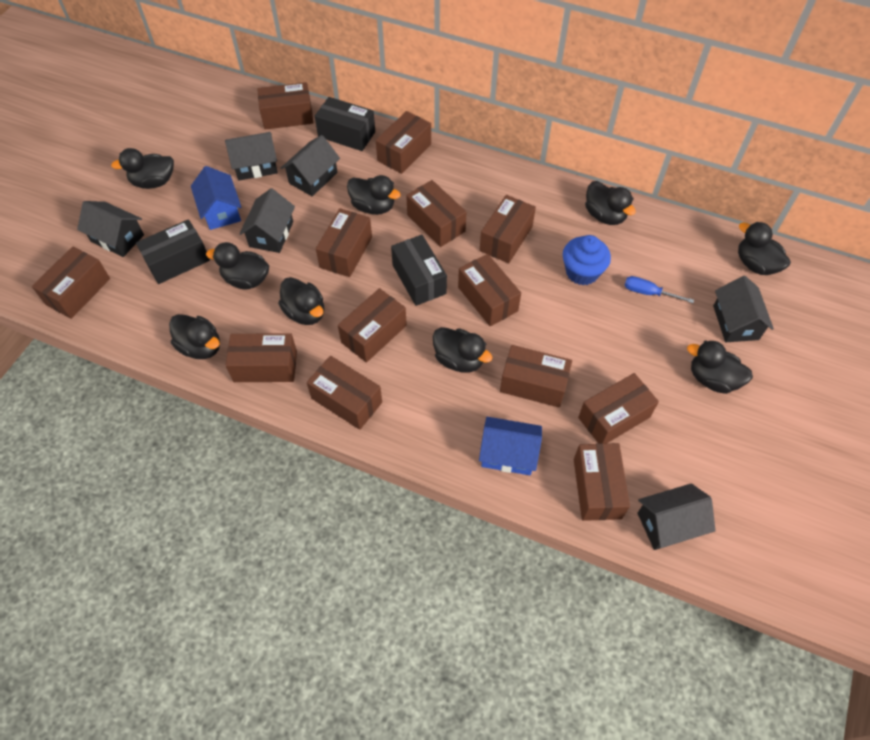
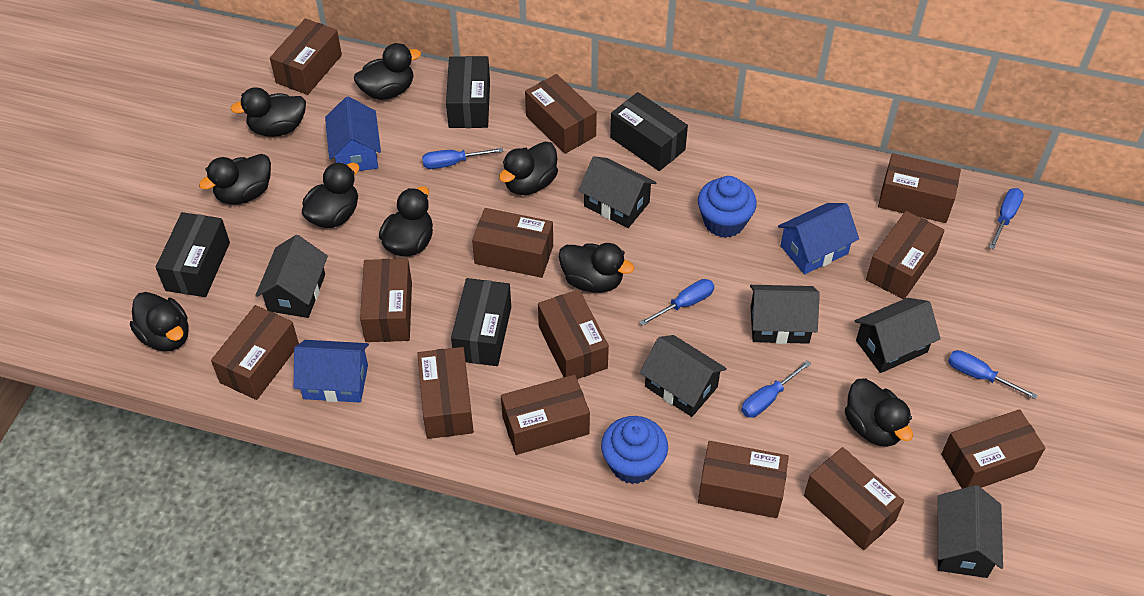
black box: 3 -> 4
blue cupcake: 1 -> 2
blue house: 2 -> 3
blue screwdriver: 1 -> 5

